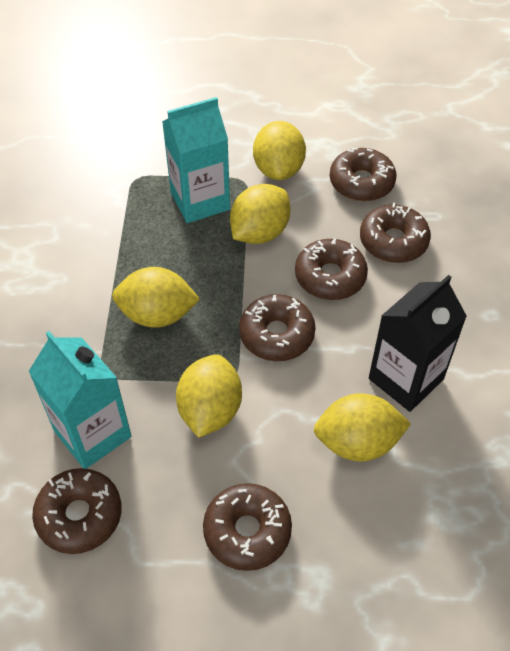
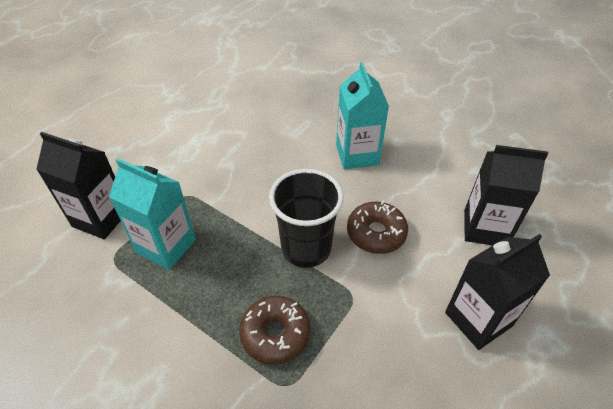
black carton: 1 -> 3
black cup: 0 -> 1
brown donut: 6 -> 2
yellow lemon: 5 -> 0

